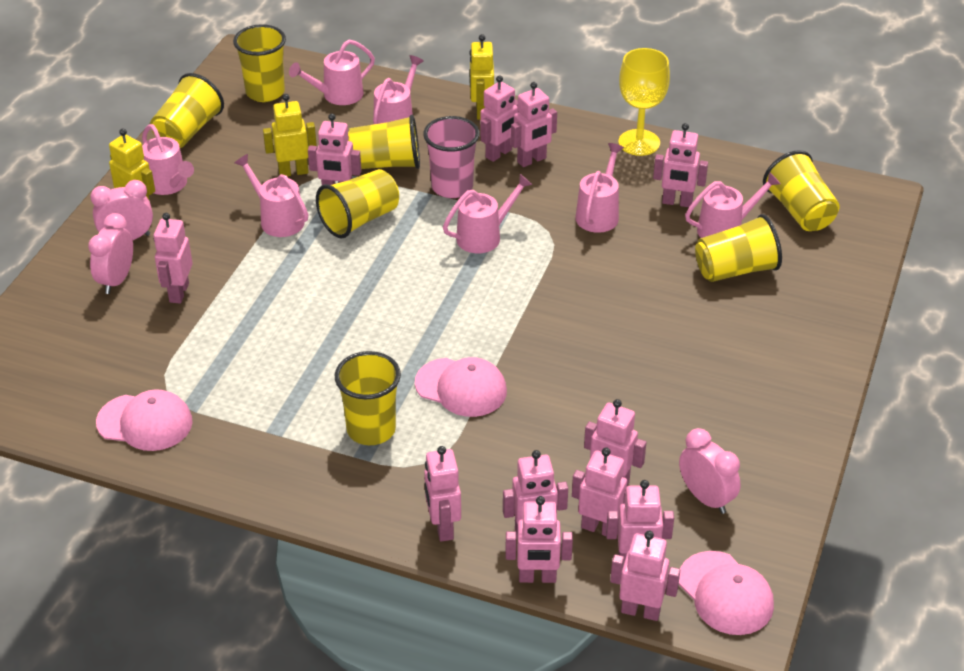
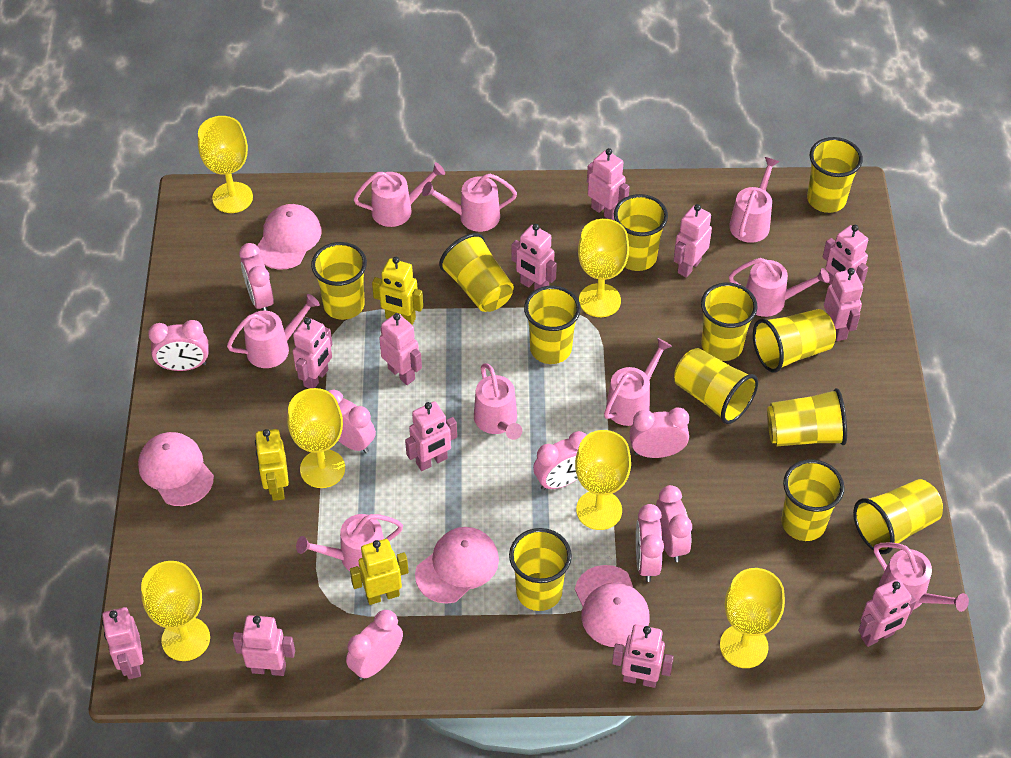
pink cap: 3 -> 4
pink clock: 3 -> 8
pink cup: 1 -> 0
pink watering can: 7 -> 9
yellow cup: 7 -> 12
yellow goblet: 1 -> 6

